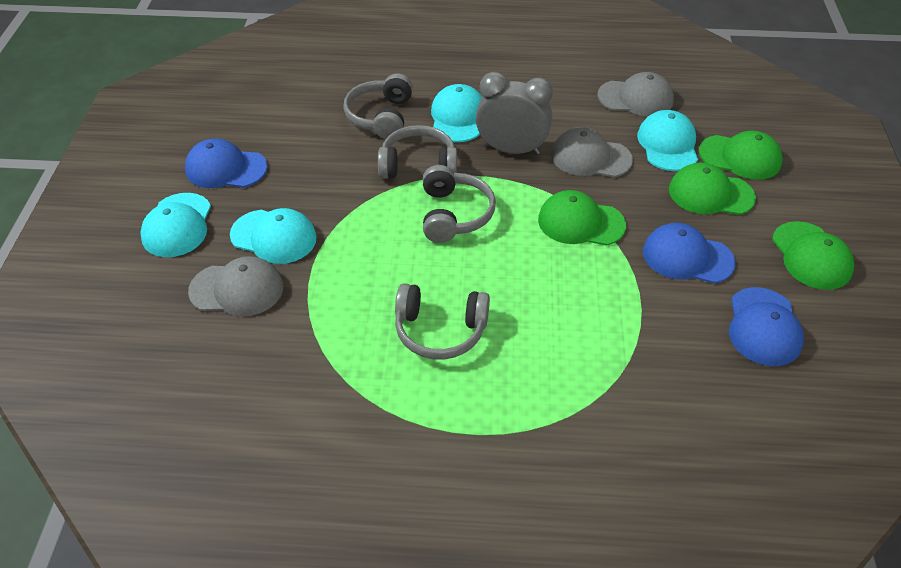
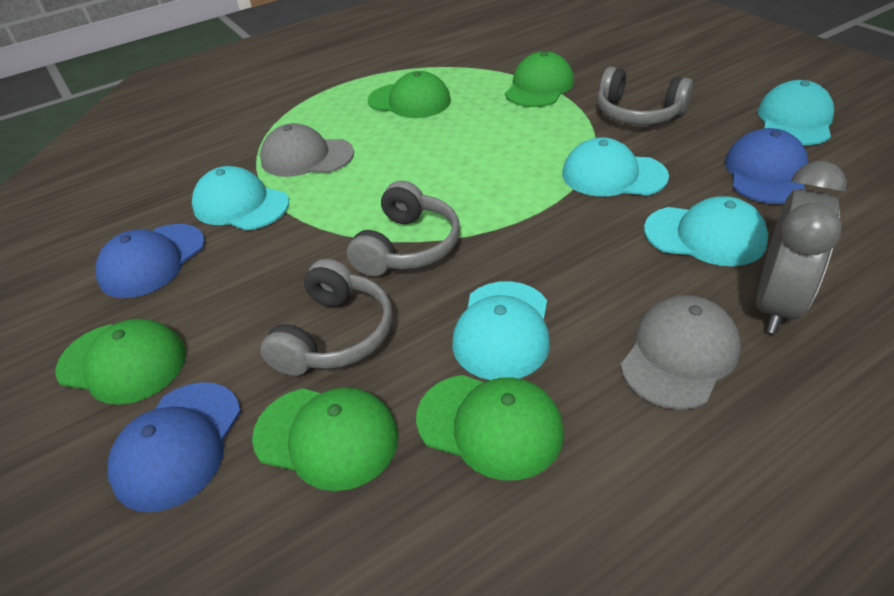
green cap: 4 -> 5
grey cap: 3 -> 2
grey headphones: 4 -> 3
turquoise cap: 4 -> 5

